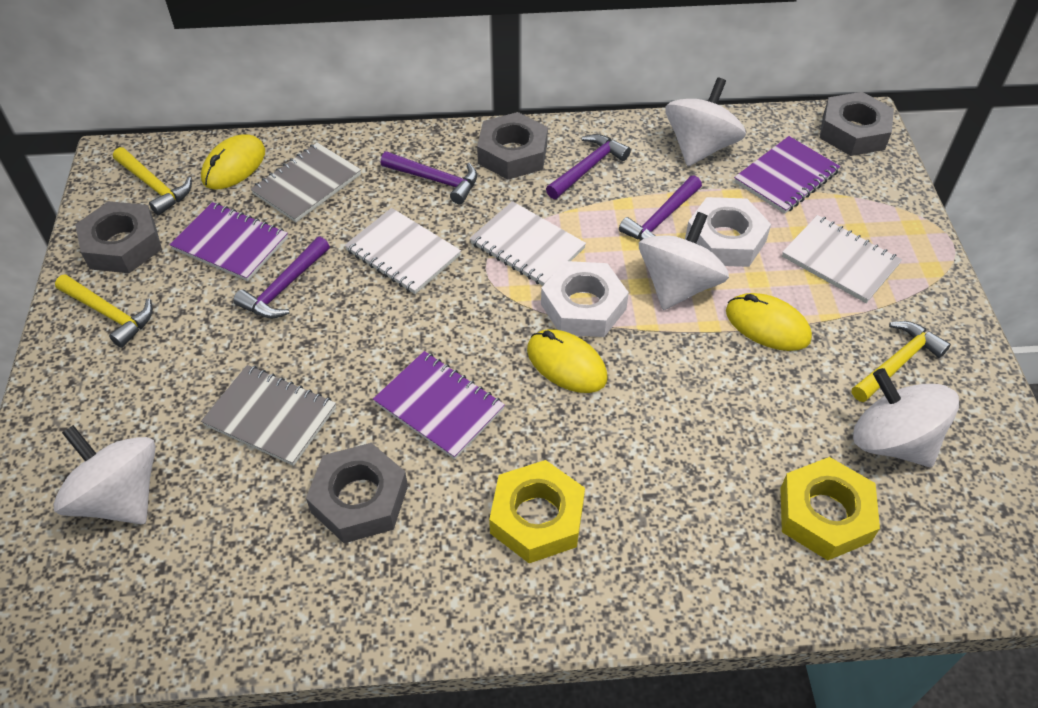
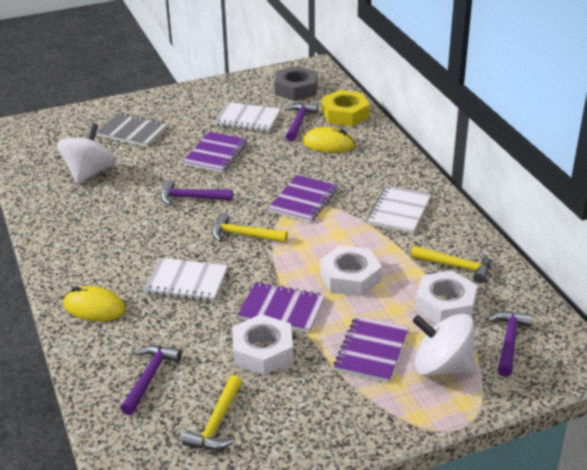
grey notebook: 2 -> 1
grey nut: 4 -> 1
purple notebook: 3 -> 4
white nut: 2 -> 3
white spinning top: 4 -> 2
yellow mouse: 3 -> 2
yellow nut: 2 -> 1

